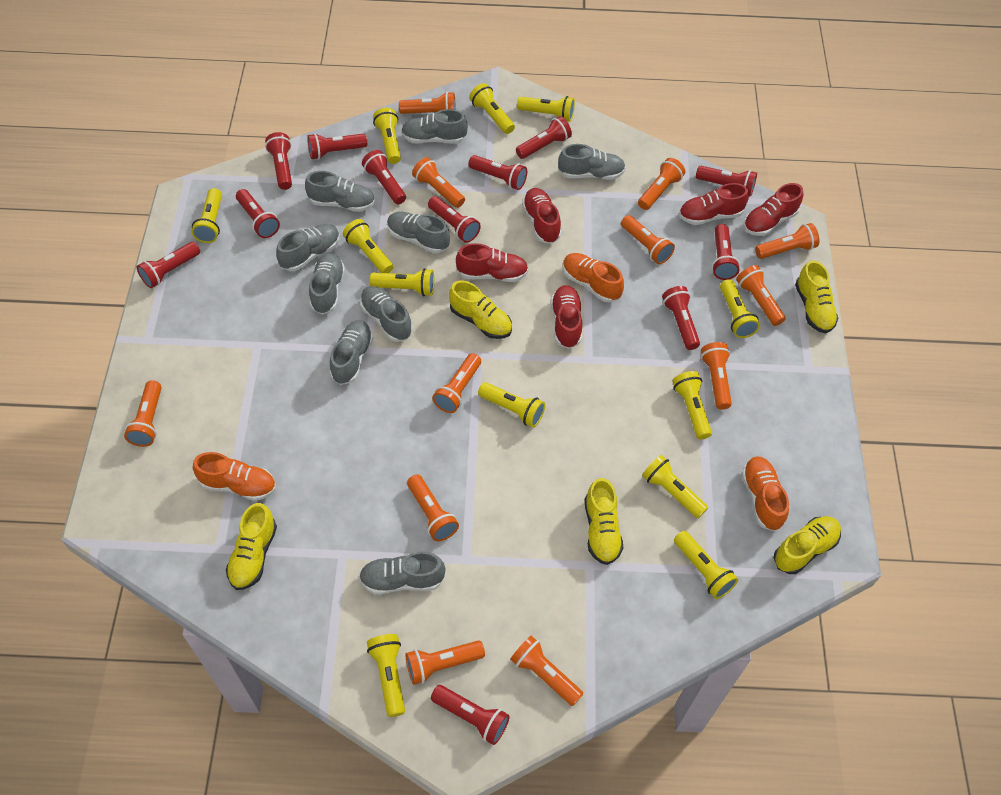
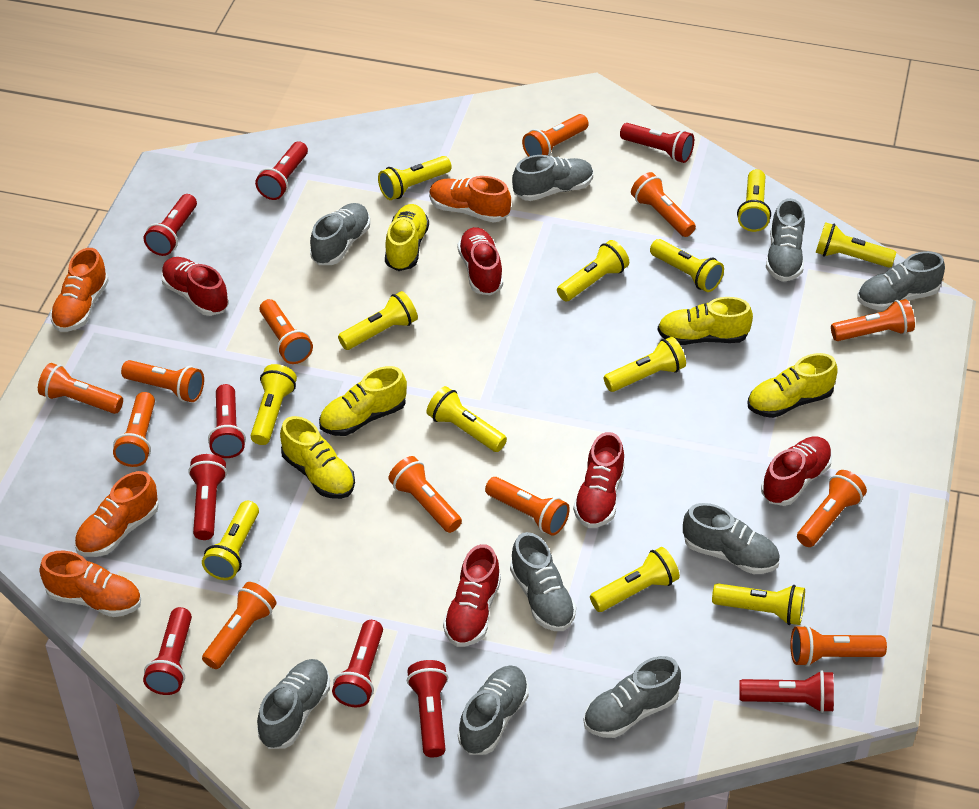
orange shoe: 3 -> 4
red flashlight: 12 -> 9

